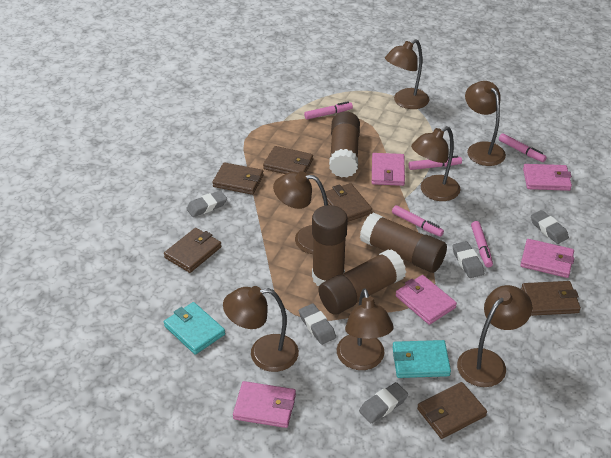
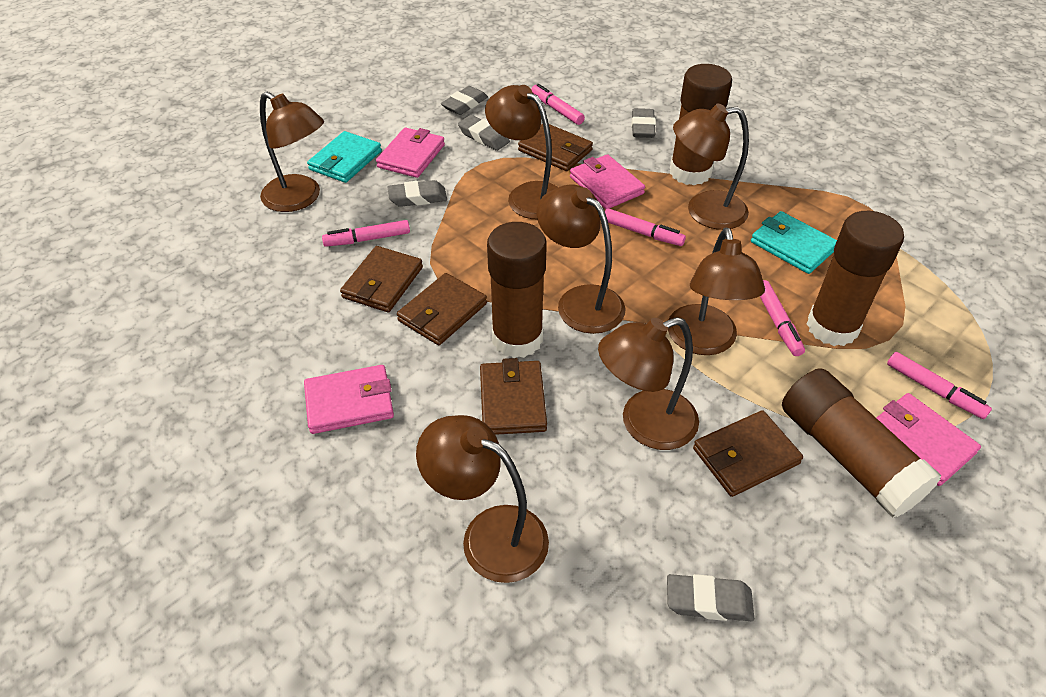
brown wallet: 6 -> 5
pink wallet: 5 -> 4

